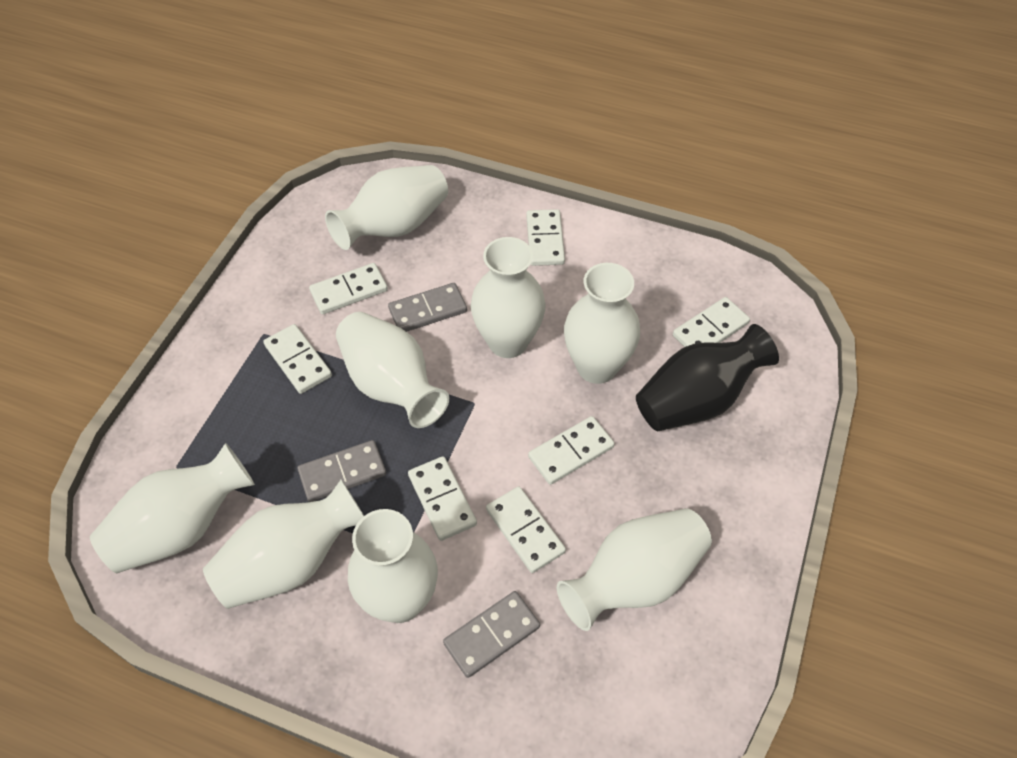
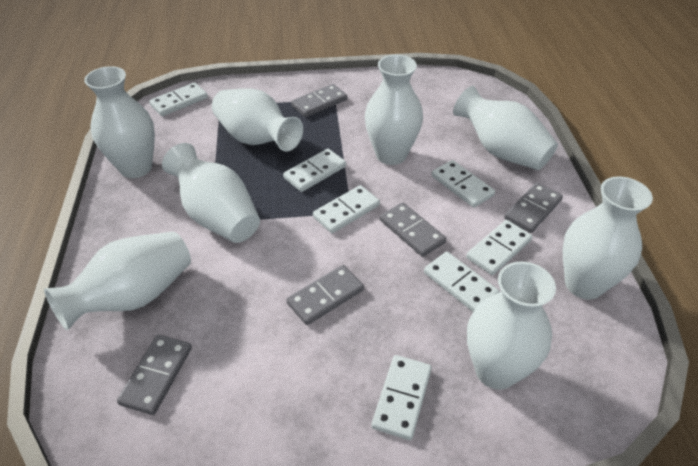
black vase: 1 -> 0
grey domino: 3 -> 5

